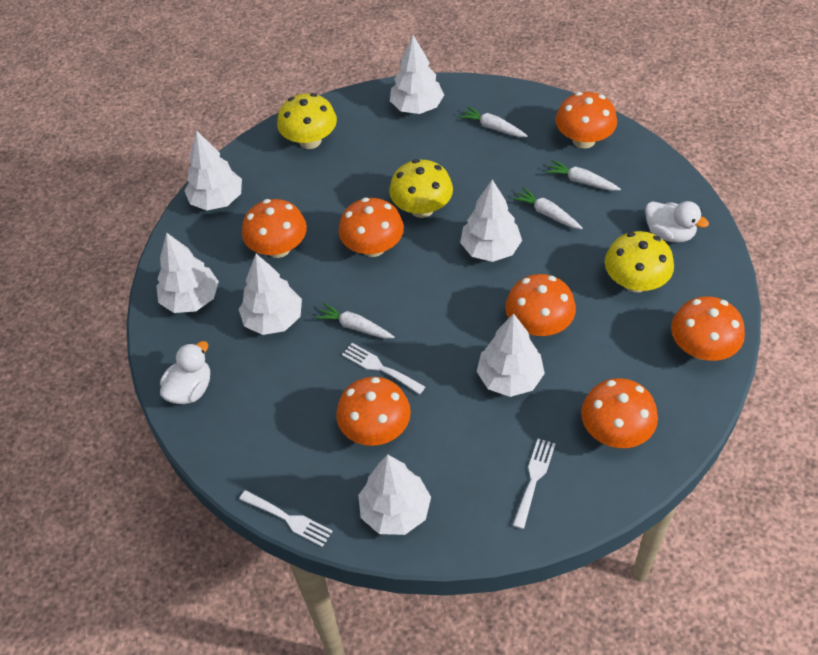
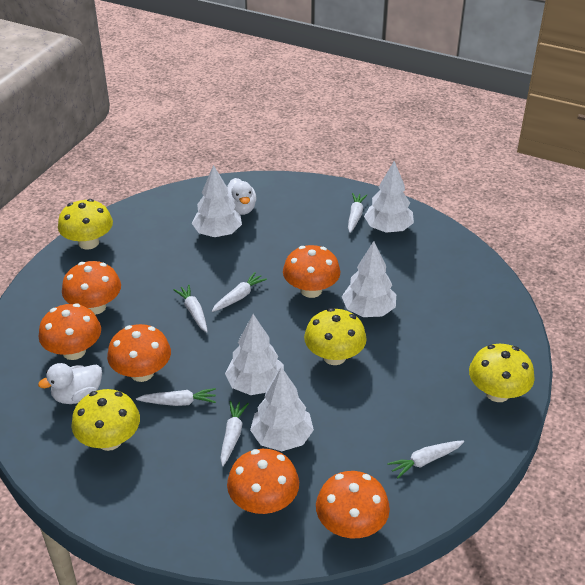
orange mushroom: 7 -> 6
white carrot: 4 -> 6
white fork: 3 -> 0
white tree: 7 -> 5
yellow mushroom: 3 -> 4

